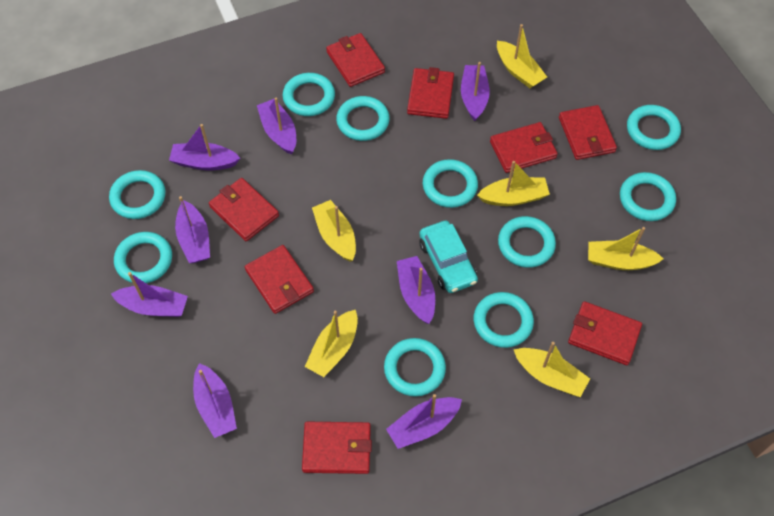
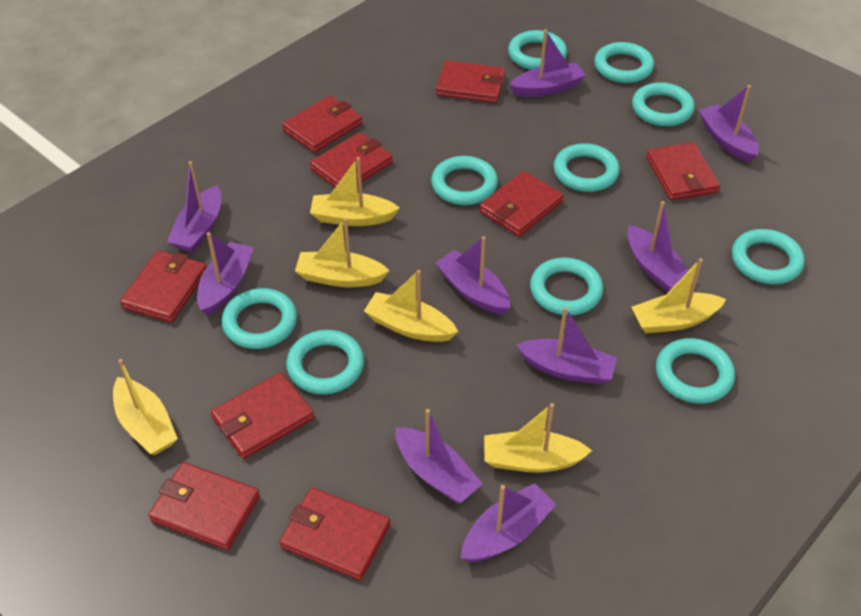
purple boat: 8 -> 9
red wallet: 8 -> 9
turquoise car: 1 -> 0

